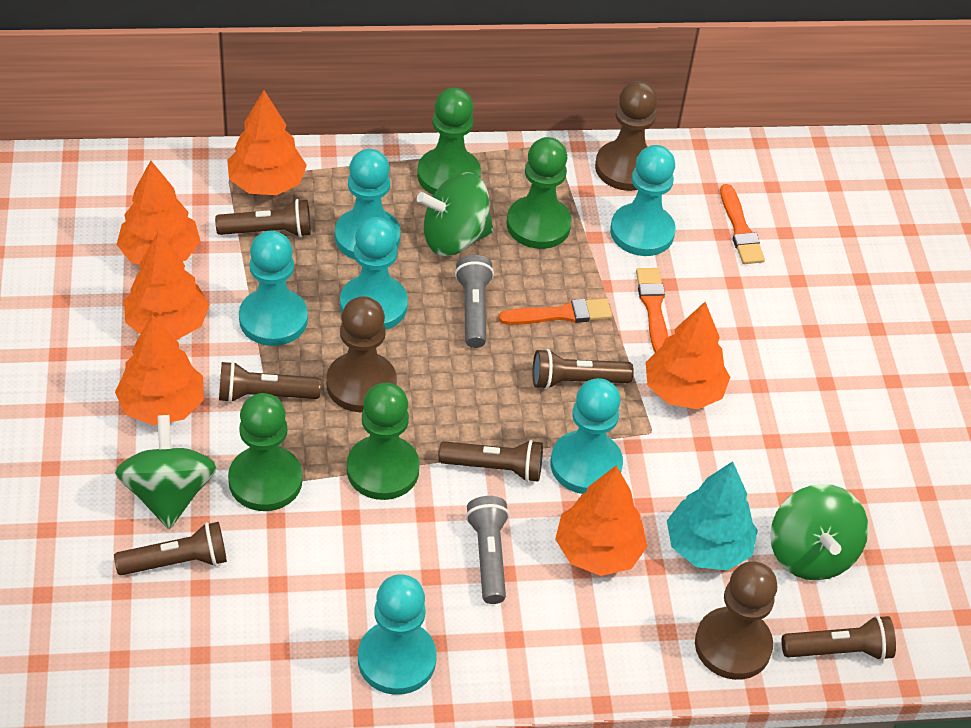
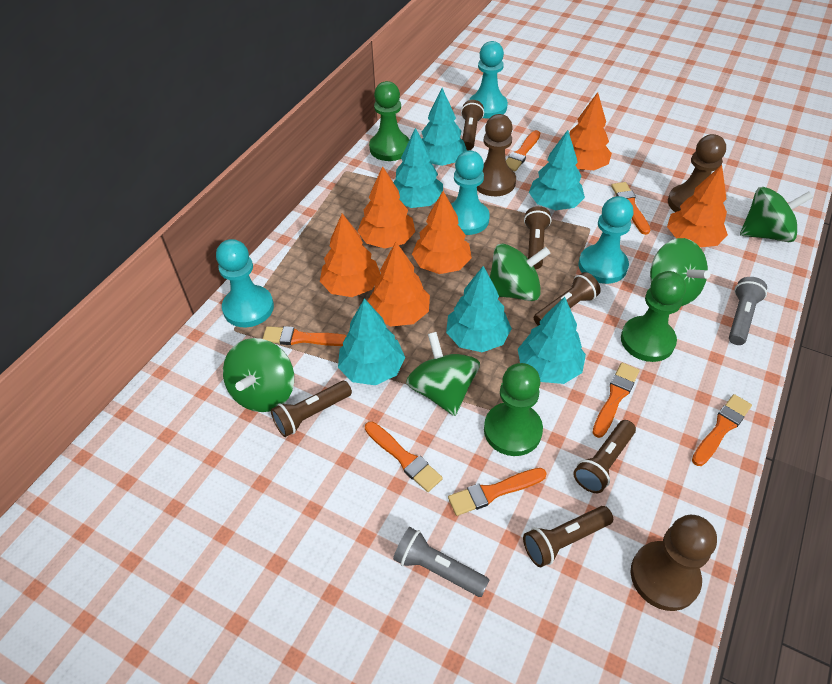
green pawn: 4 -> 3
green spinning top: 3 -> 5
orange brush: 3 -> 7
turquoise pawn: 6 -> 4
turquoise tree: 1 -> 6

